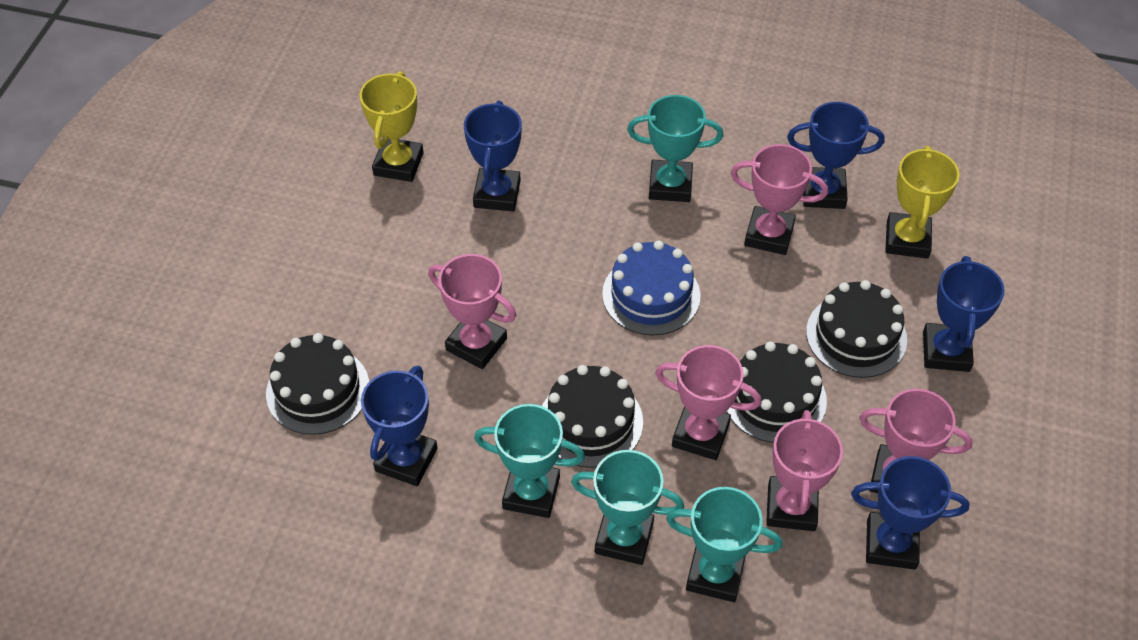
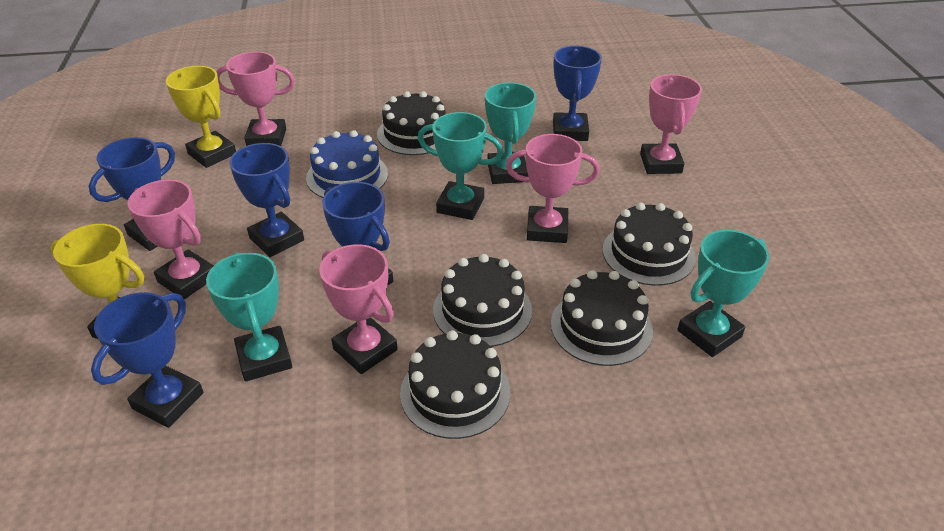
black cake: 4 -> 5

